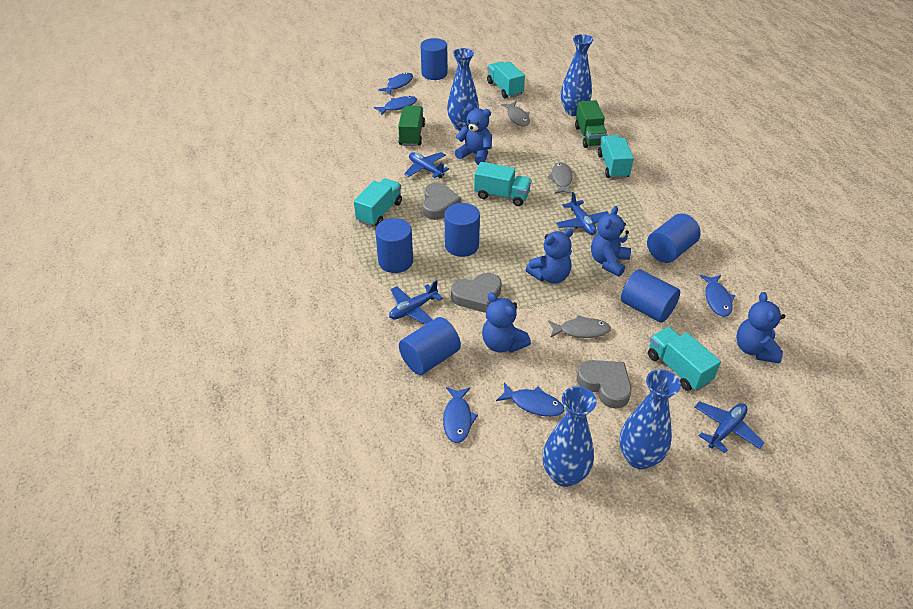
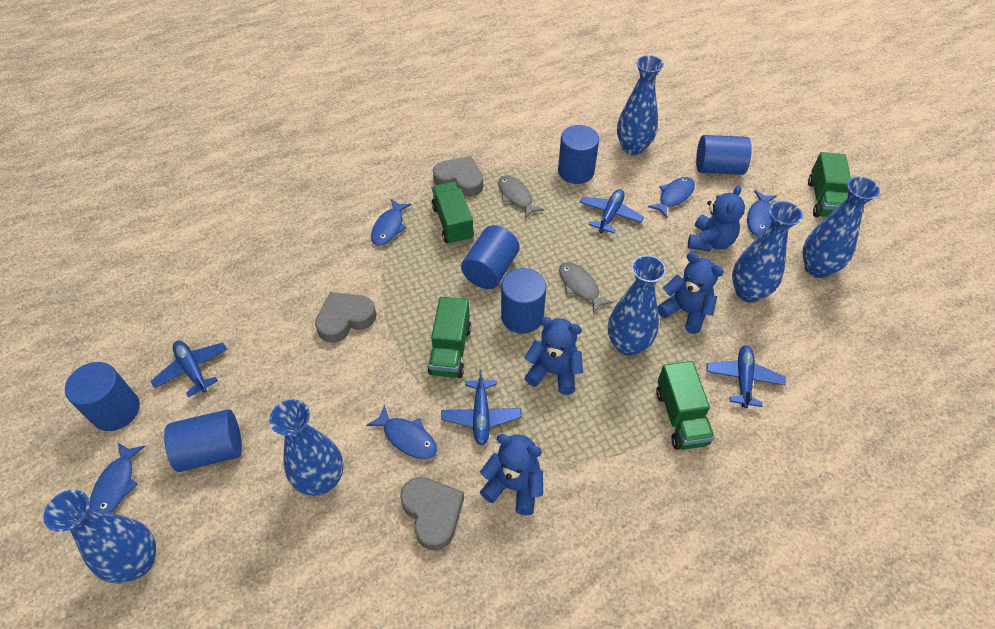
blue teddy bear: 5 -> 4
blue vase: 4 -> 6
green truck: 2 -> 4
grey fish: 3 -> 2
turquoise truck: 5 -> 0

